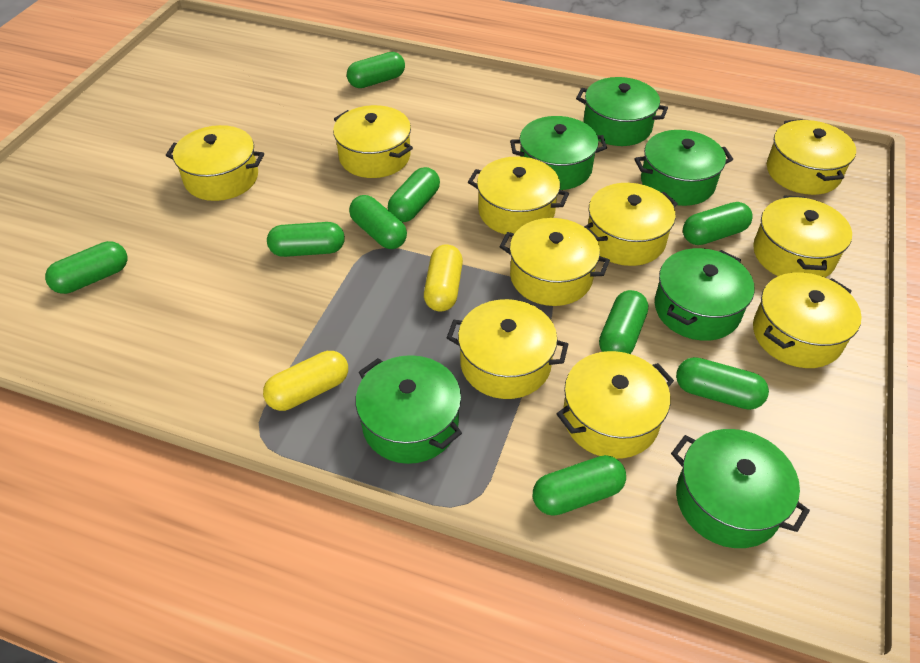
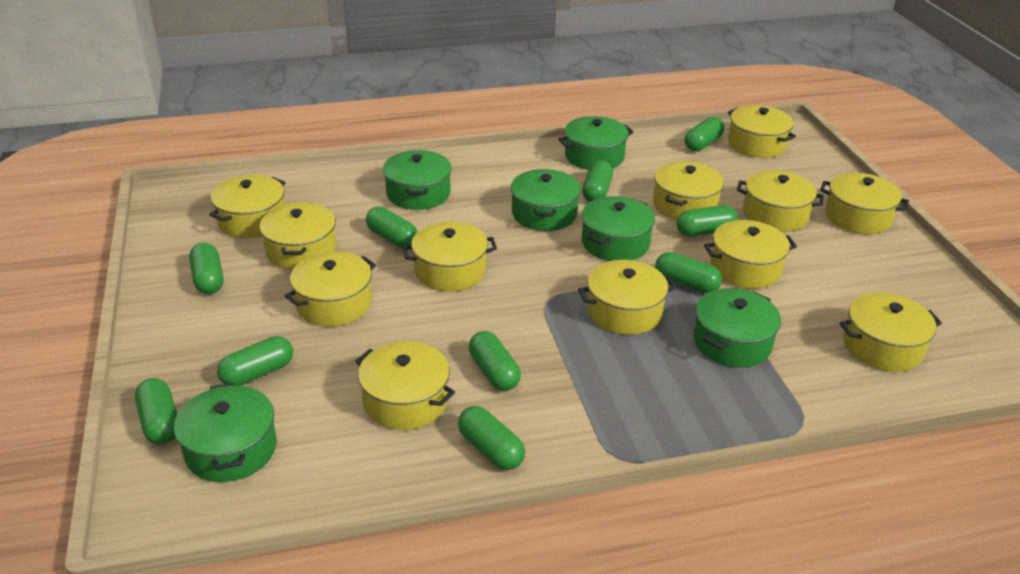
green capsule: 9 -> 10
yellow capsule: 2 -> 0
yellow pot: 10 -> 12

